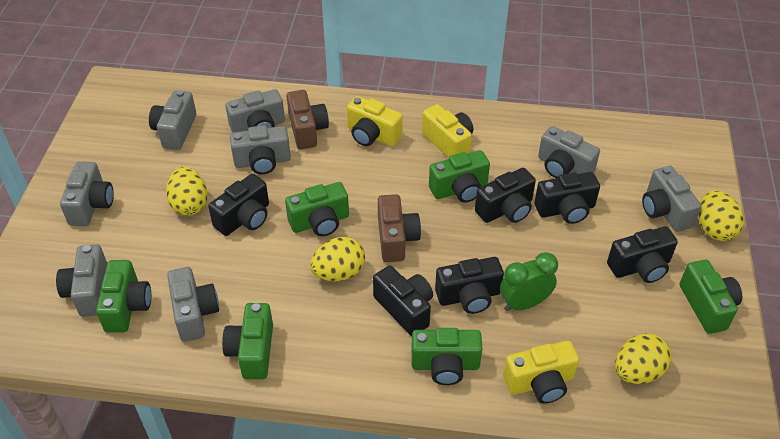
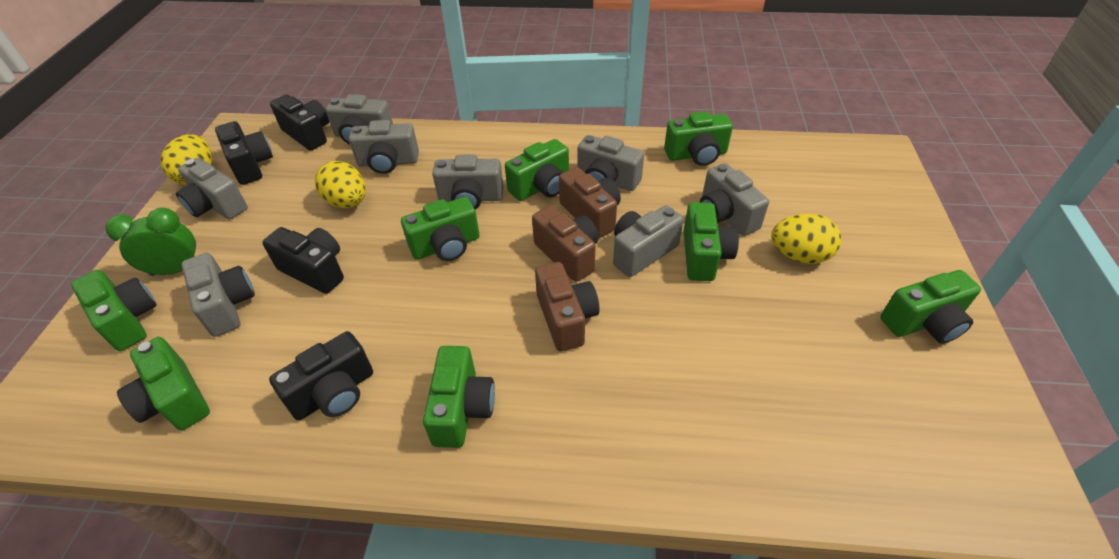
black camera: 6 -> 4
brown camera: 2 -> 3
green camera: 6 -> 8
yellow camera: 3 -> 0
yellow egg: 4 -> 3

